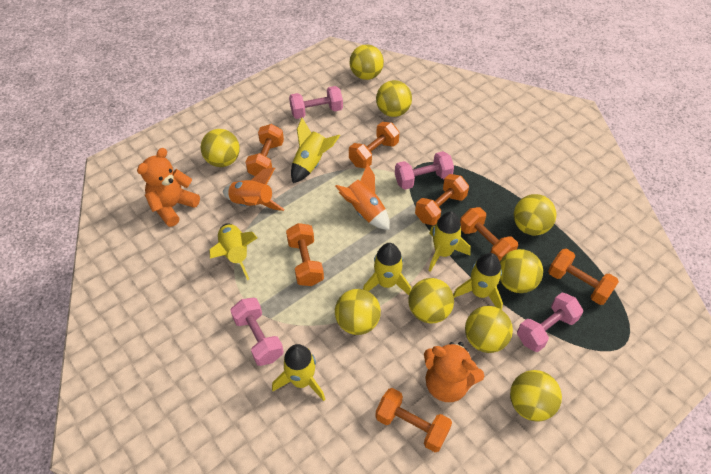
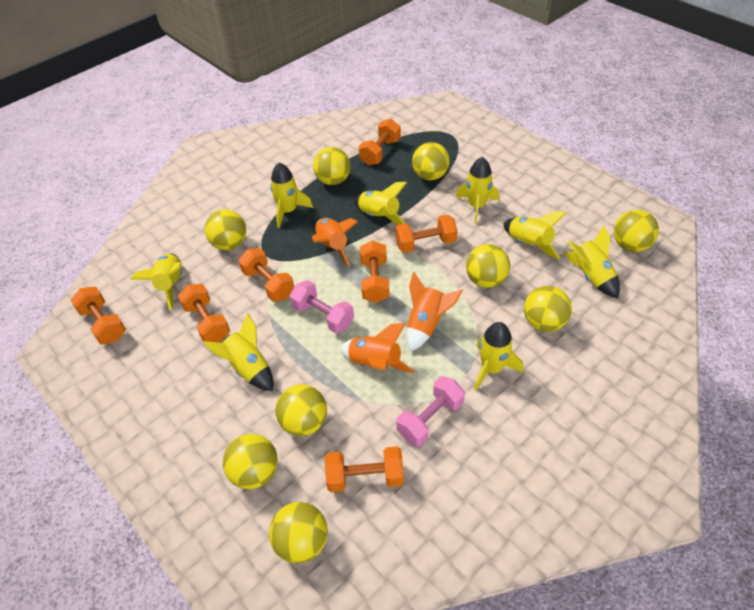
orange rocket: 2 -> 3
orange teddy bear: 2 -> 0
pink dumbbell: 4 -> 2
yellow rocket: 6 -> 8

